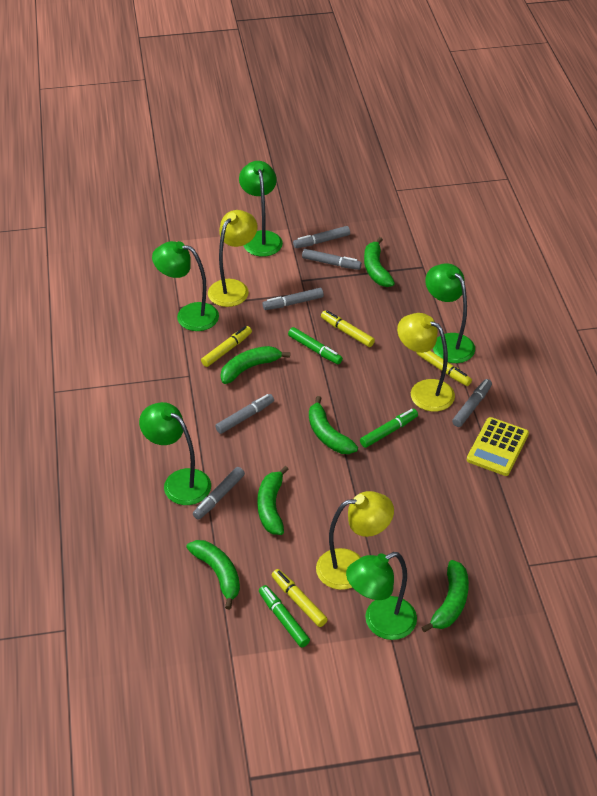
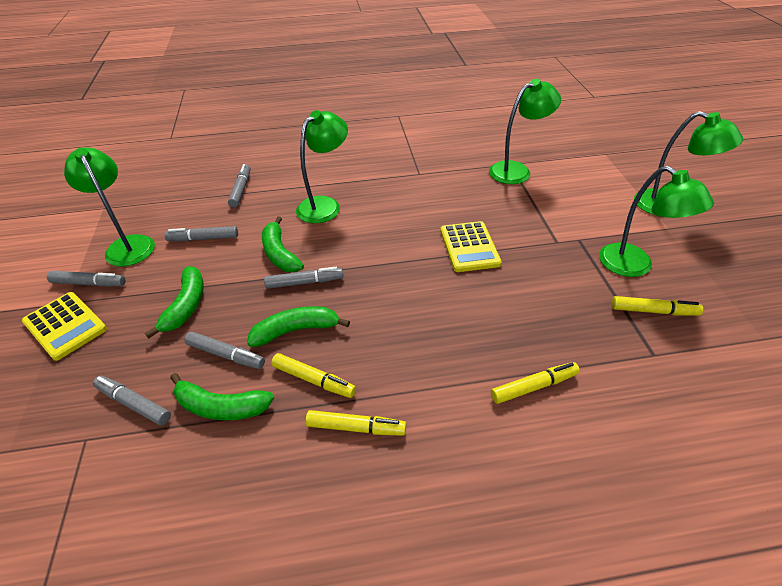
green banana: 6 -> 4
green marker: 3 -> 0
yellow calculator: 1 -> 2
yellow lamp: 3 -> 0

